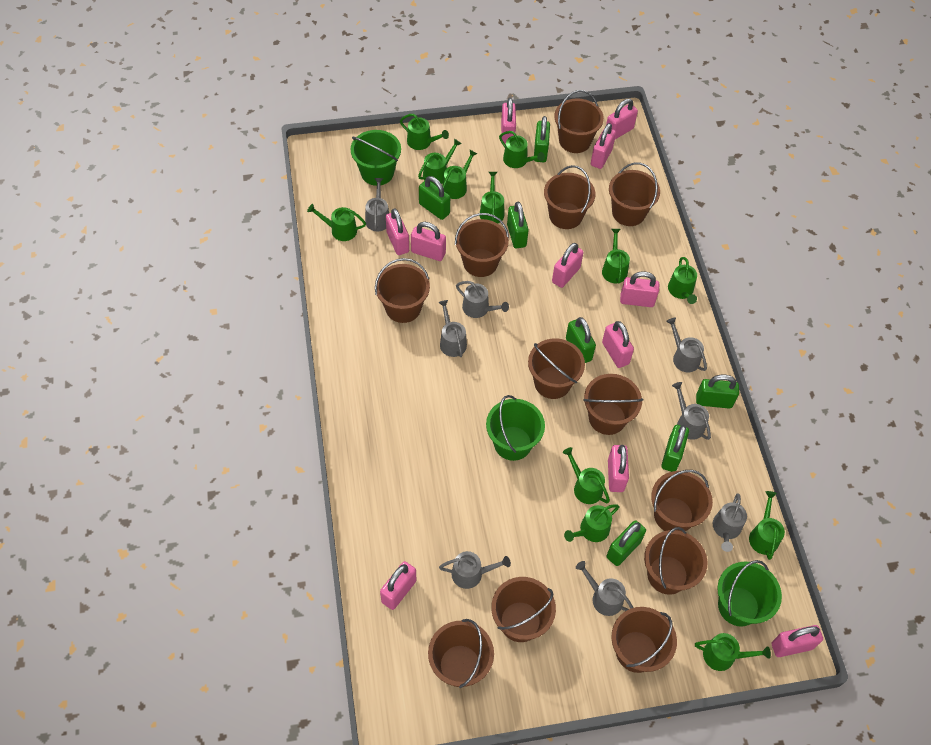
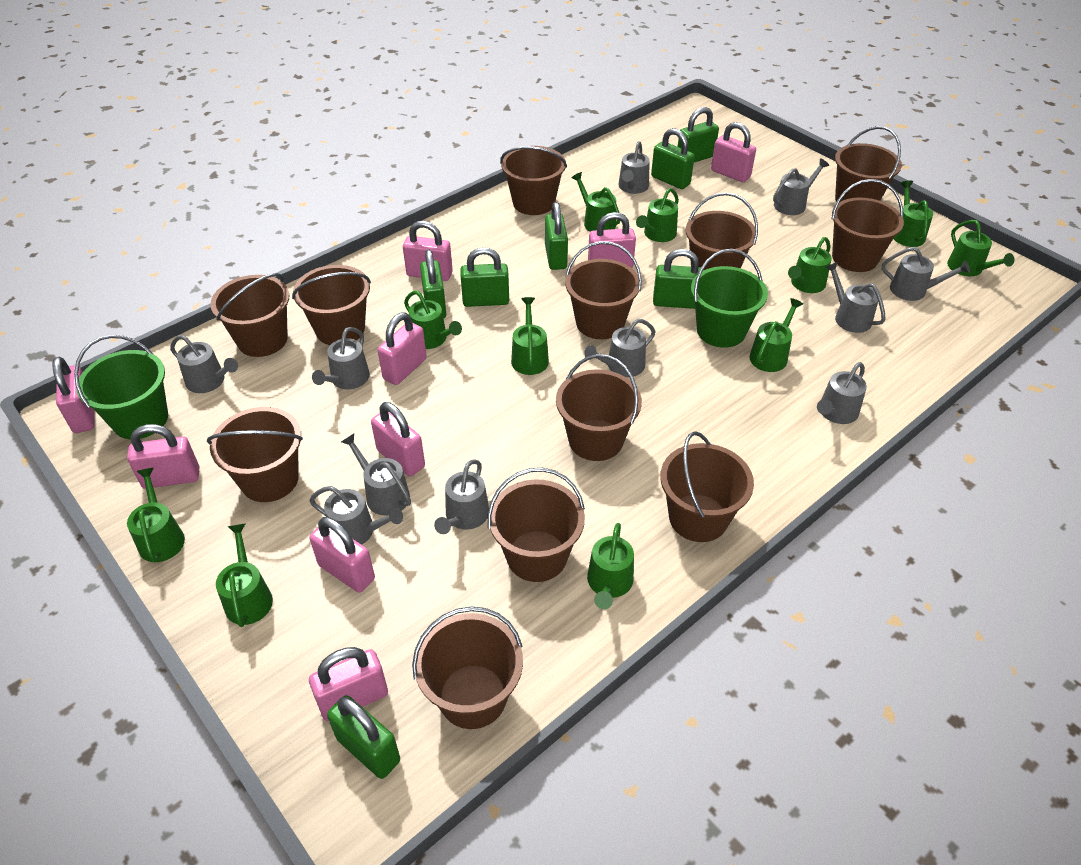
green bucket: 3 -> 2
green watering can: 12 -> 11
grey watering can: 8 -> 11
pink padlock: 11 -> 9

